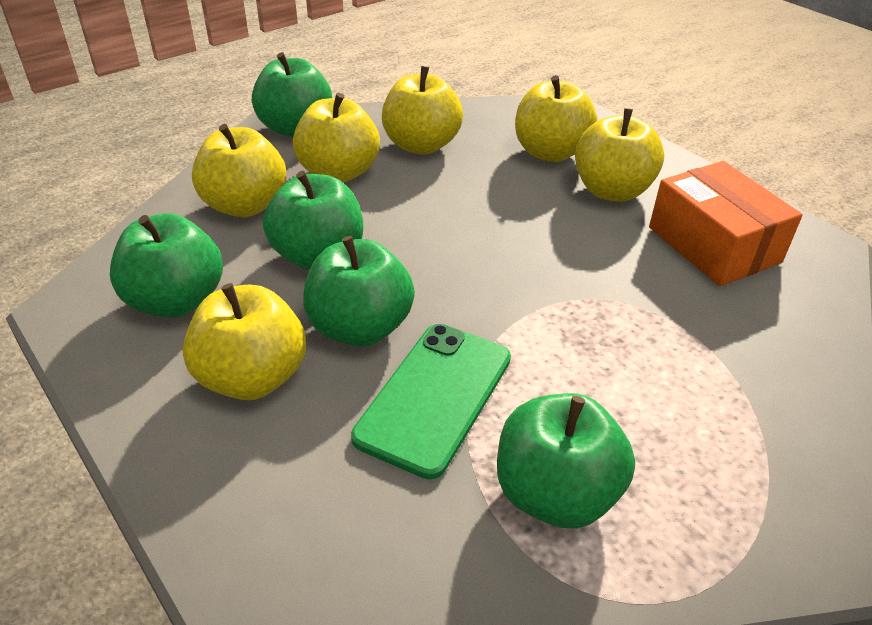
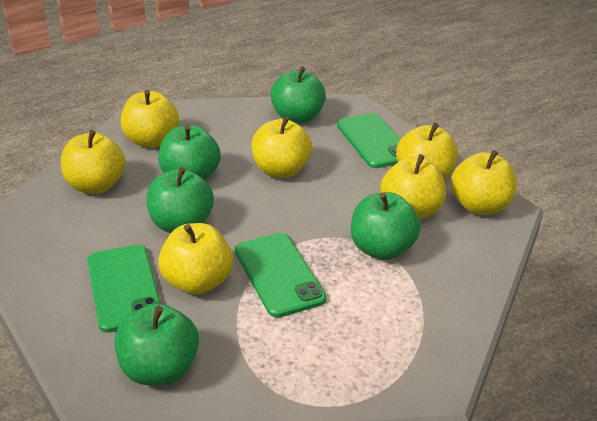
green phone: 1 -> 3
orange box: 1 -> 0
yellow apple: 6 -> 7

